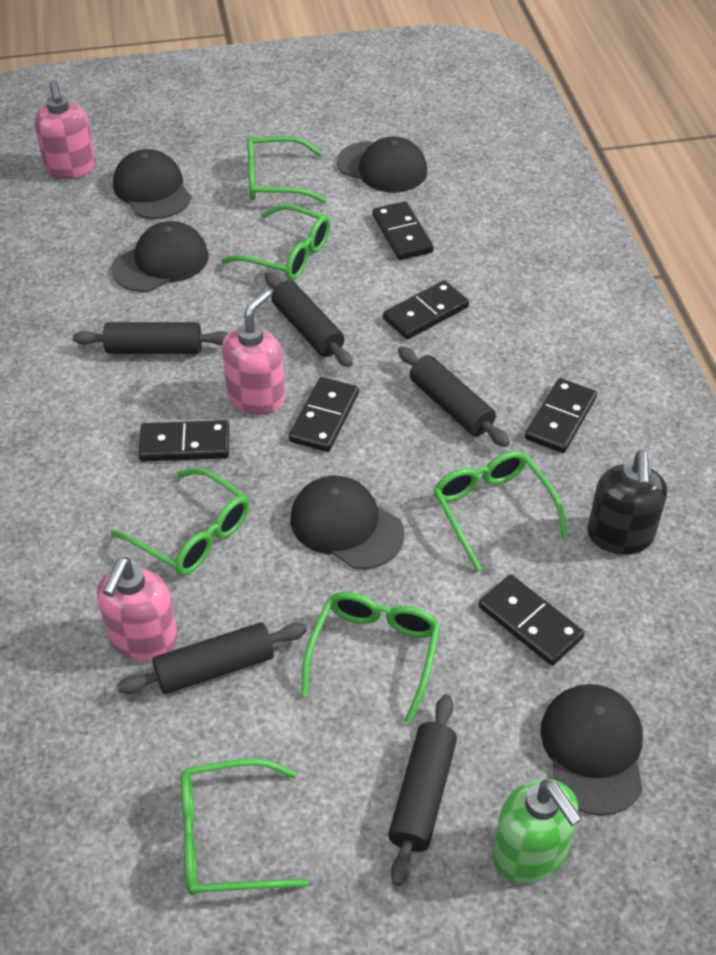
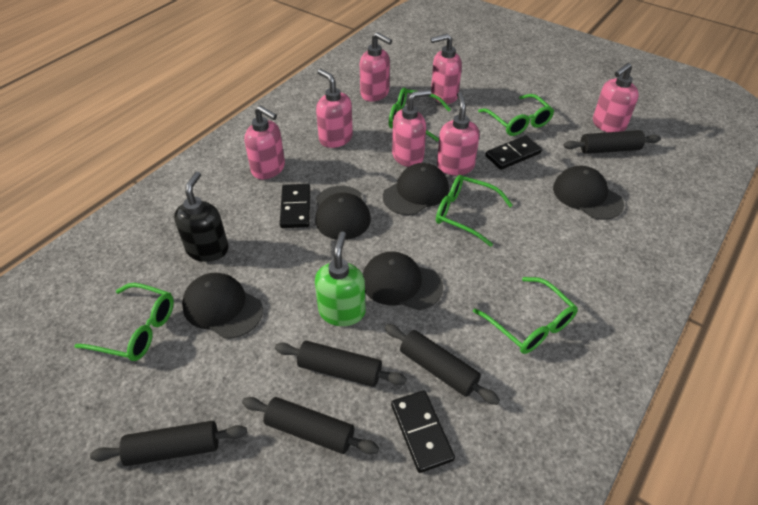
black domino: 6 -> 3
green glasses: 6 -> 5
pink soap dispenser: 3 -> 7

